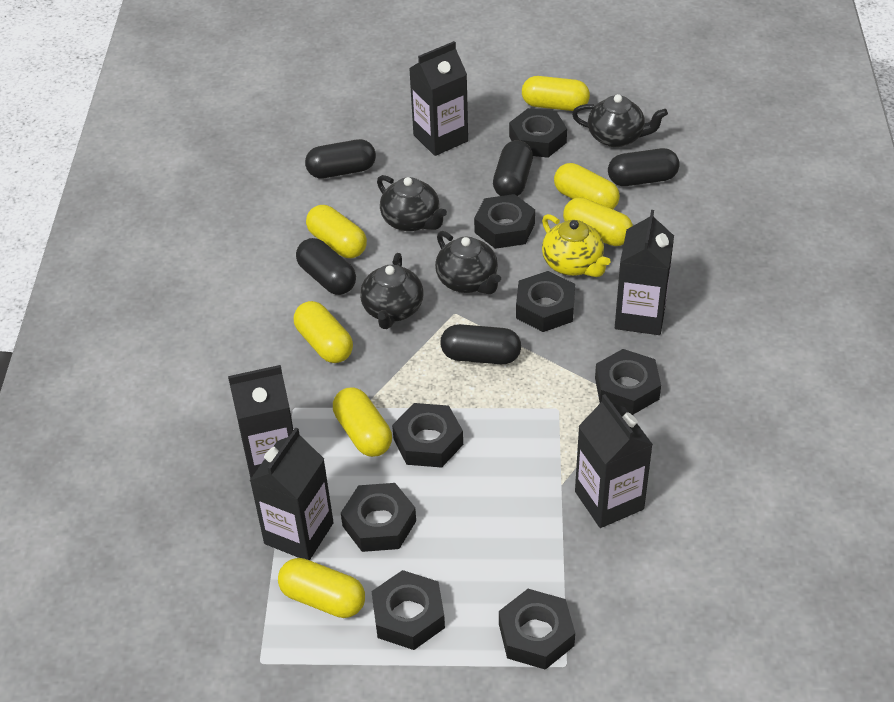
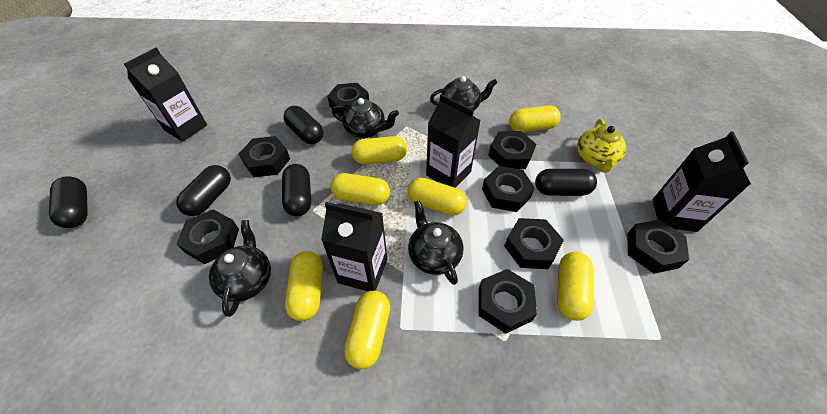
black carton: 5 -> 4

